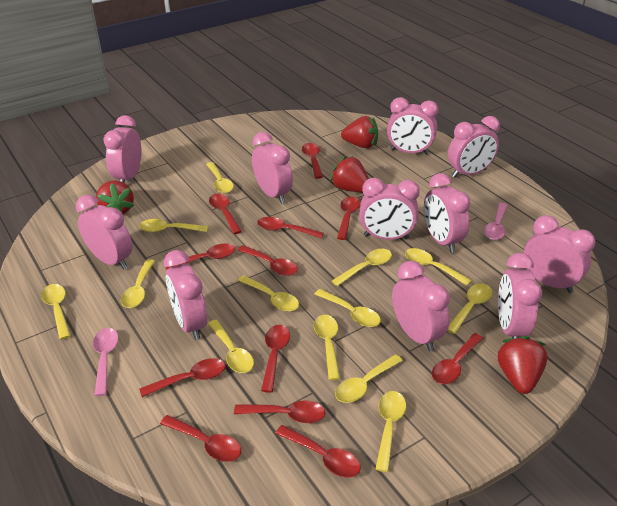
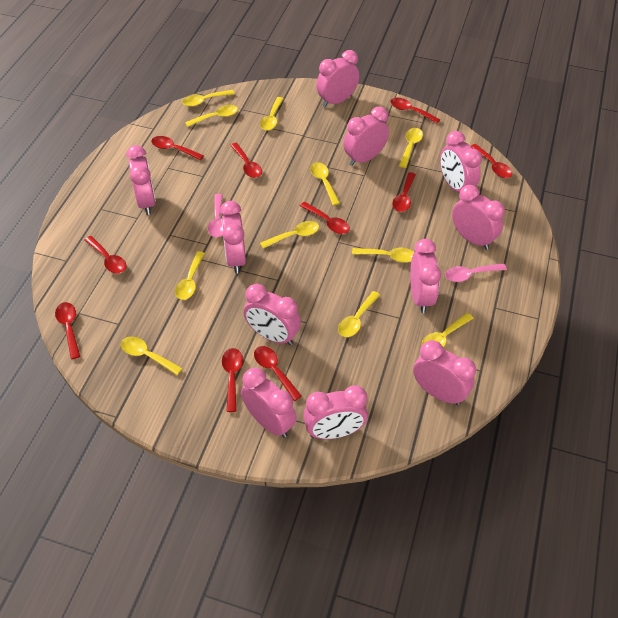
red spoon: 12 -> 10
red strawberry: 4 -> 0
yellow spoon: 13 -> 11

